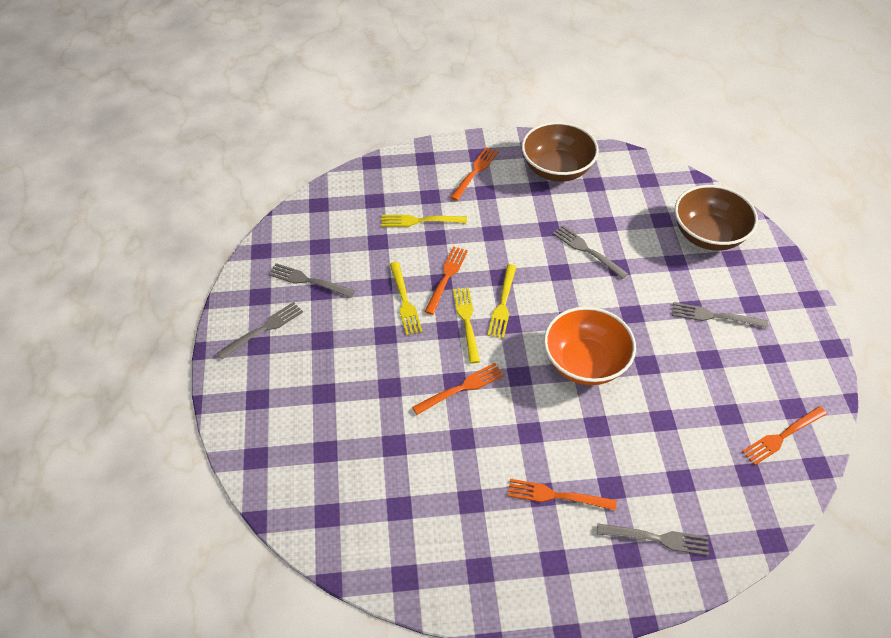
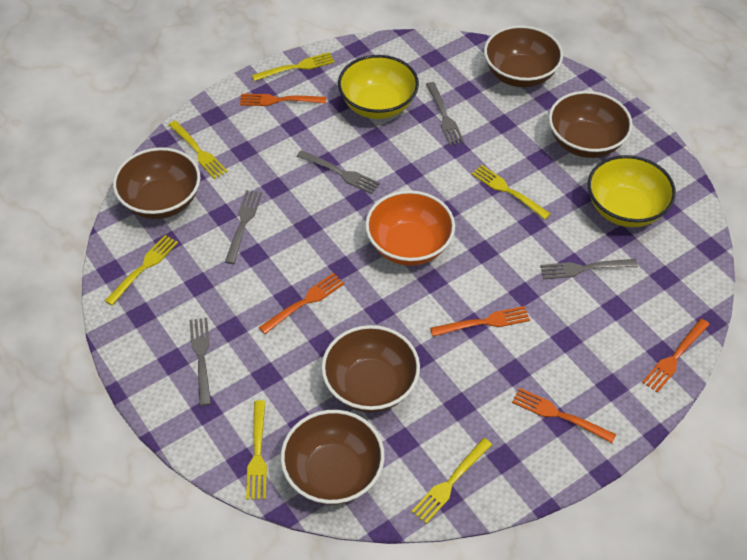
brown bowl: 2 -> 5
yellow bowl: 0 -> 2
yellow fork: 4 -> 6

